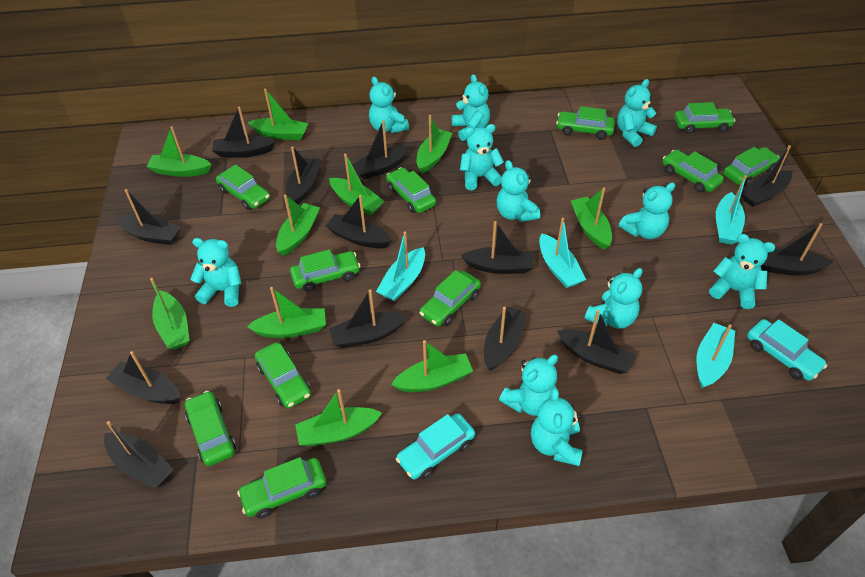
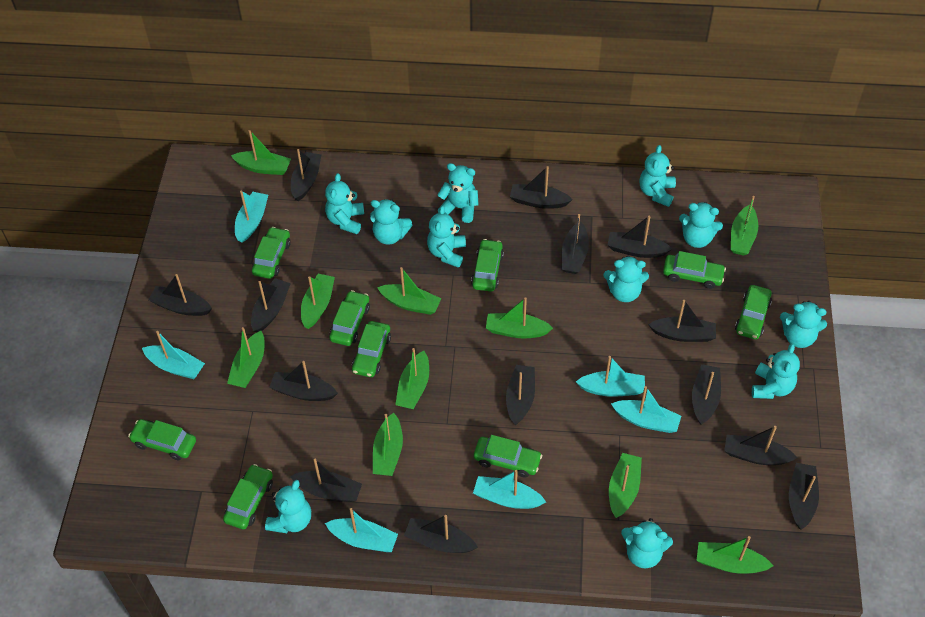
black boat: 13 -> 14
green car: 11 -> 9
turquoise boat: 4 -> 6
turquoise car: 2 -> 0

